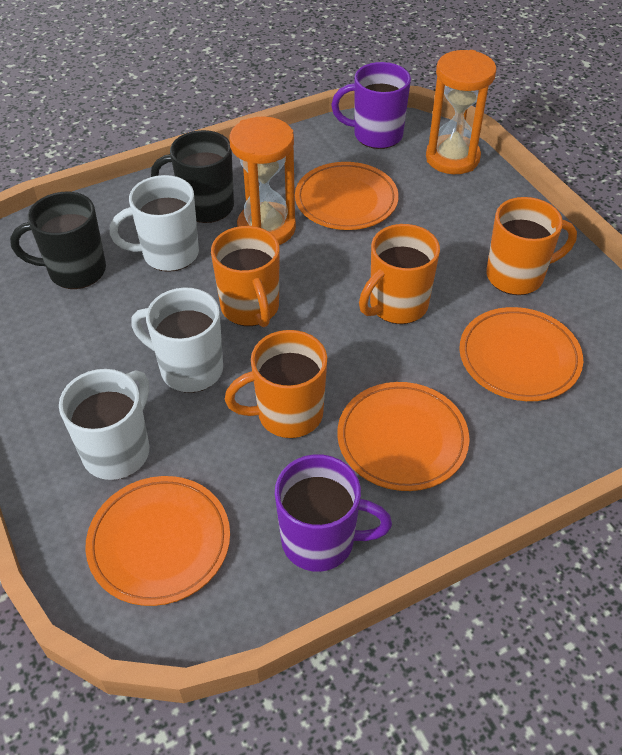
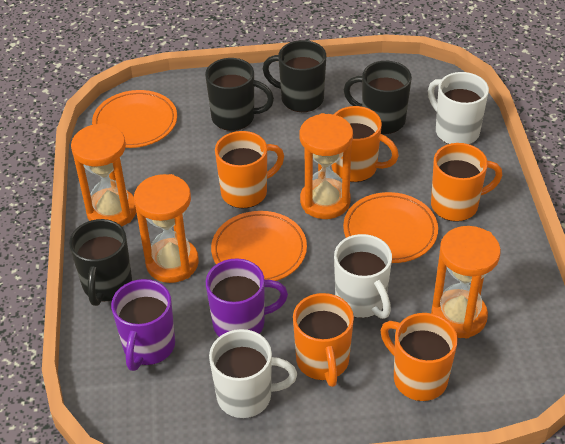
black mug: 2 -> 4
orange hourglass: 2 -> 4
orange mug: 4 -> 5
orange plate: 4 -> 3

